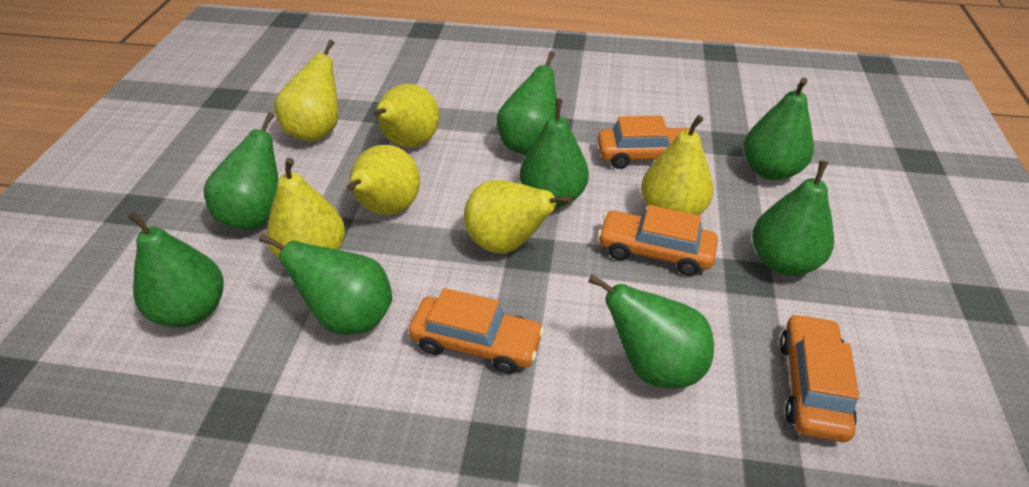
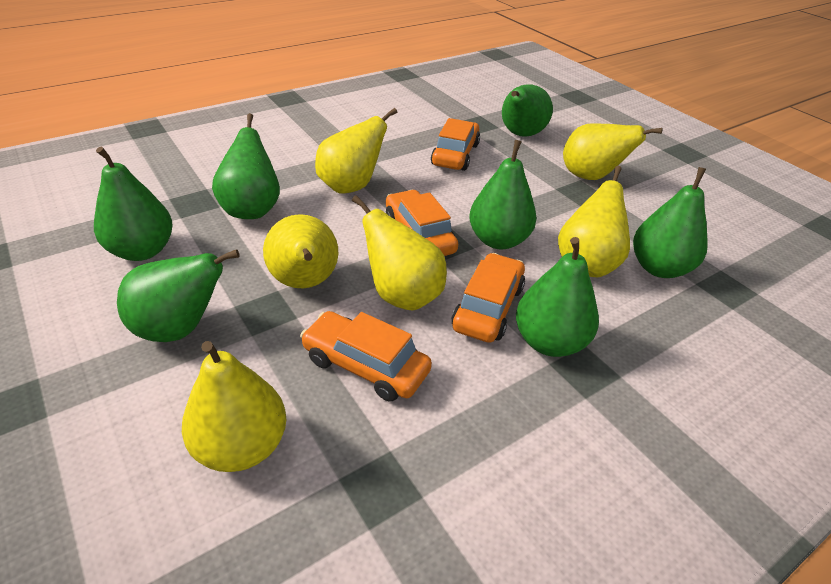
green pear: 8 -> 7

